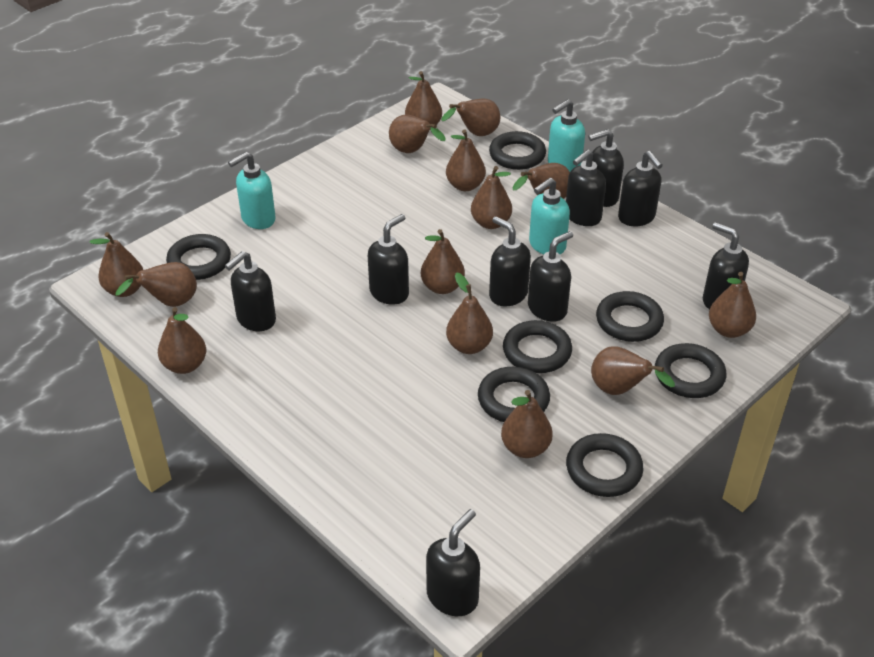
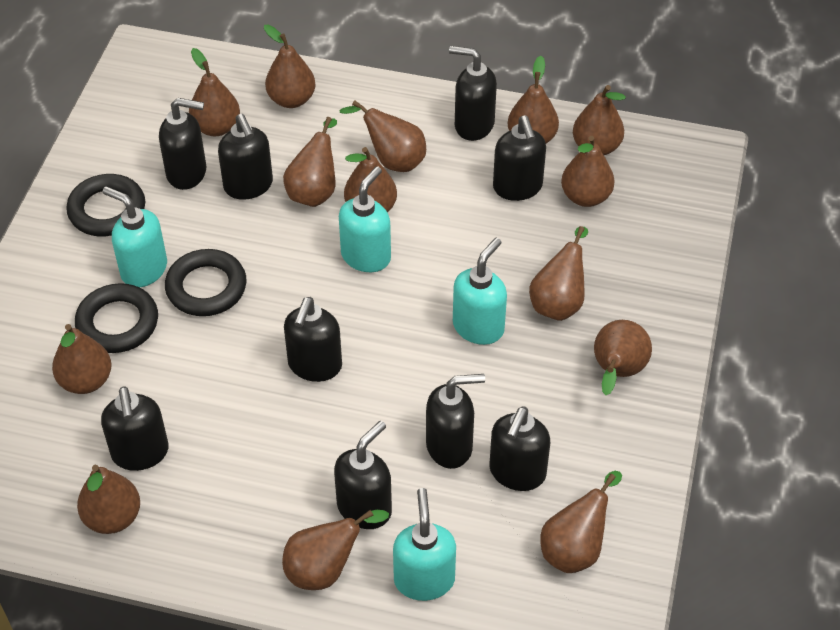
black ring: 7 -> 3
turquoise soap dispenser: 3 -> 4

